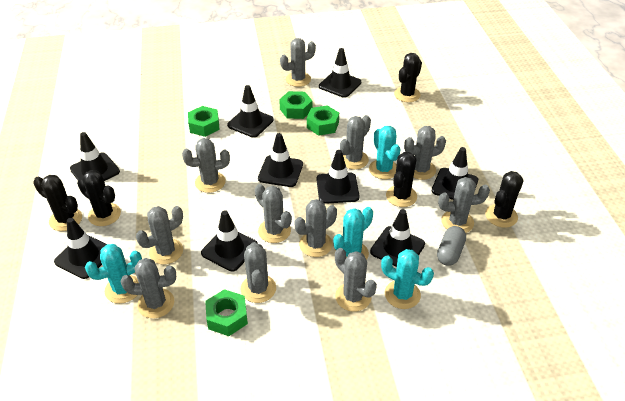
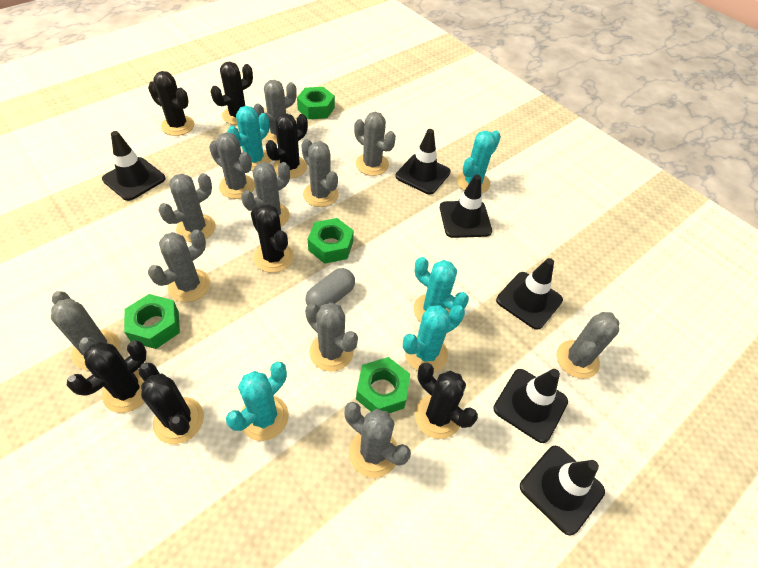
black cactus: 5 -> 7
black traffic cone: 9 -> 6
turquoise cactus: 4 -> 5

